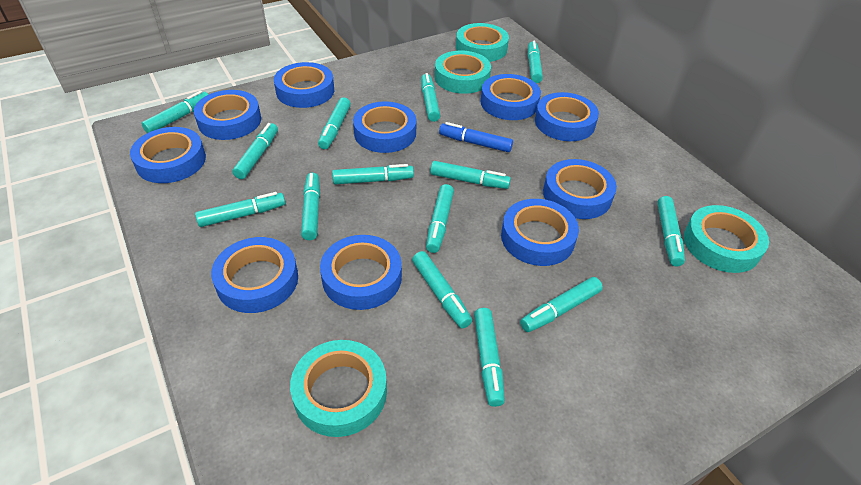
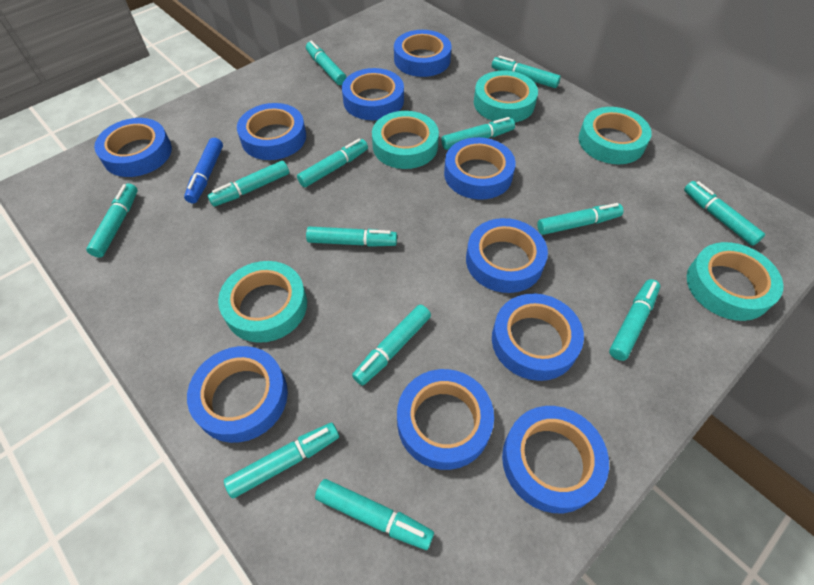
turquoise marker: 14 -> 13
turquoise tape: 4 -> 5

